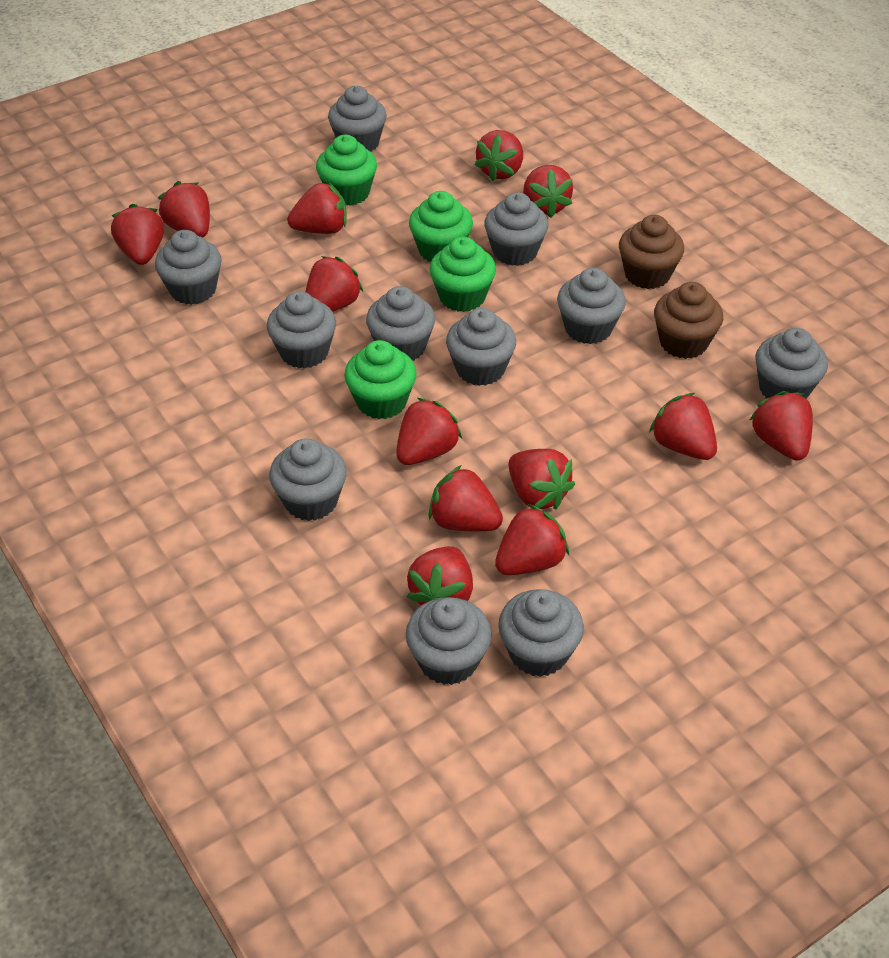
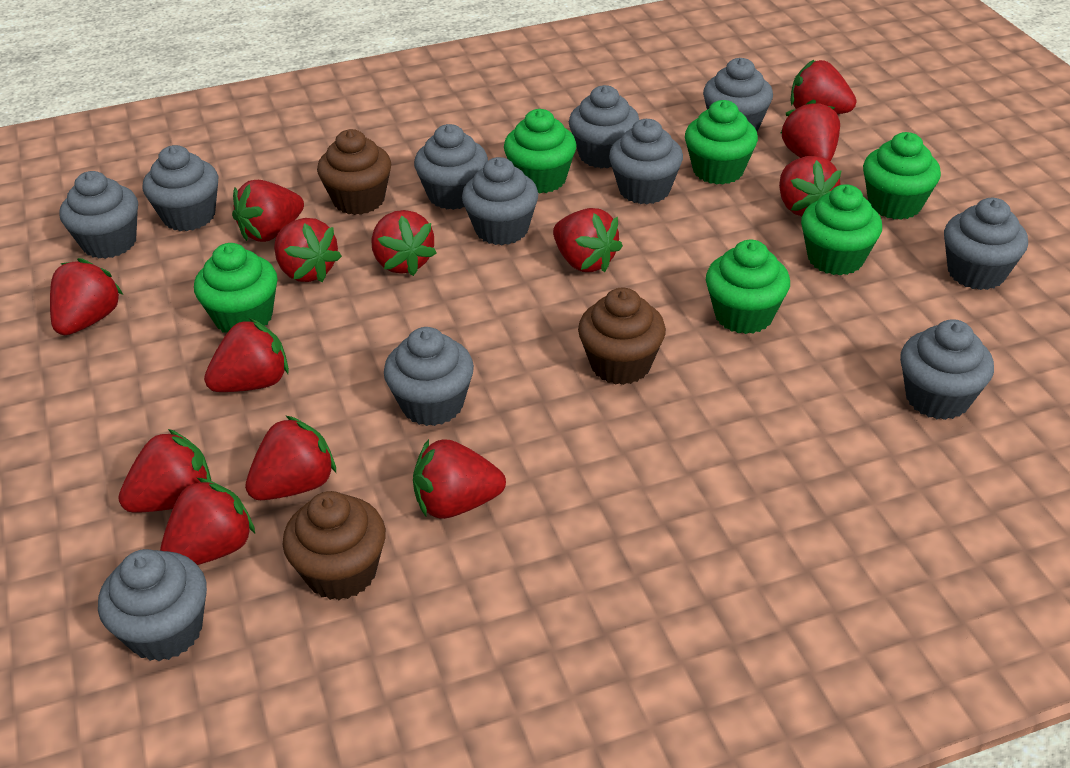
brown cupcake: 2 -> 3
green cupcake: 4 -> 6

